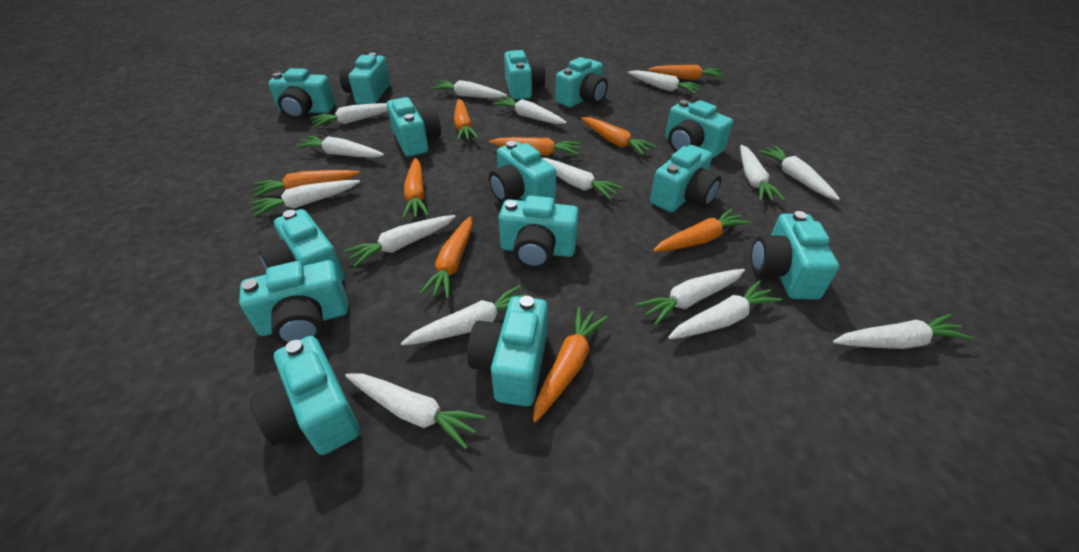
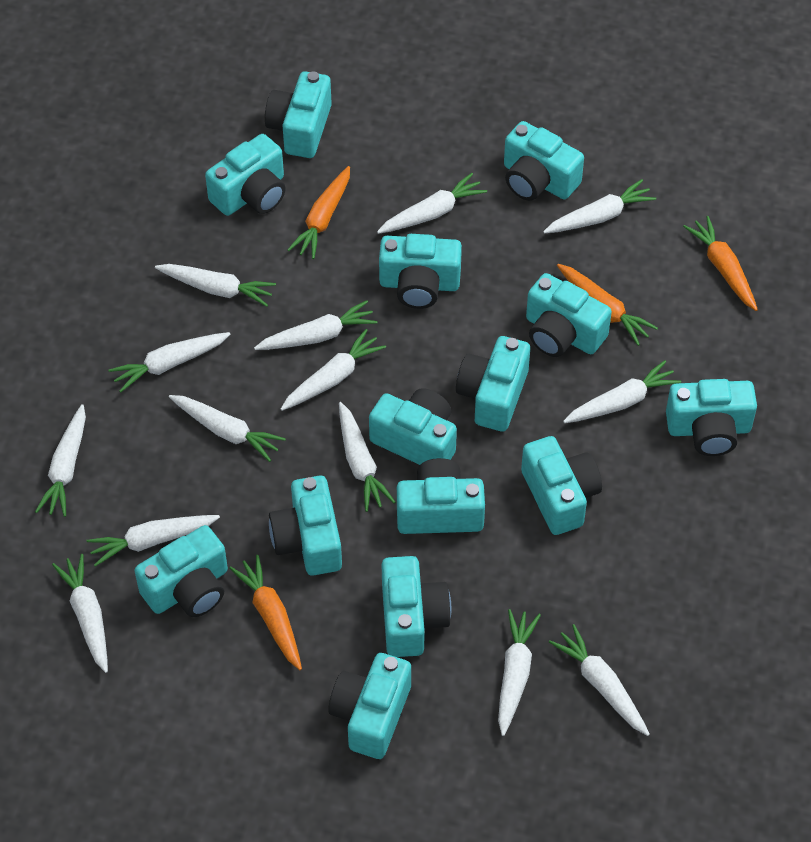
orange carrot: 9 -> 4
white carrot: 15 -> 14

